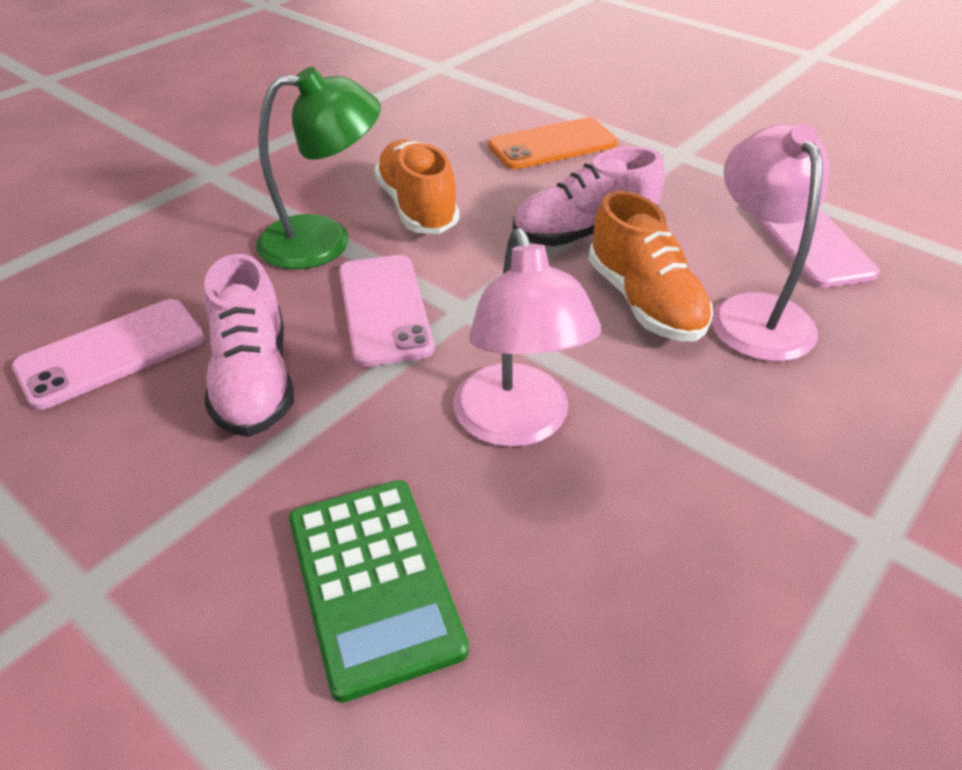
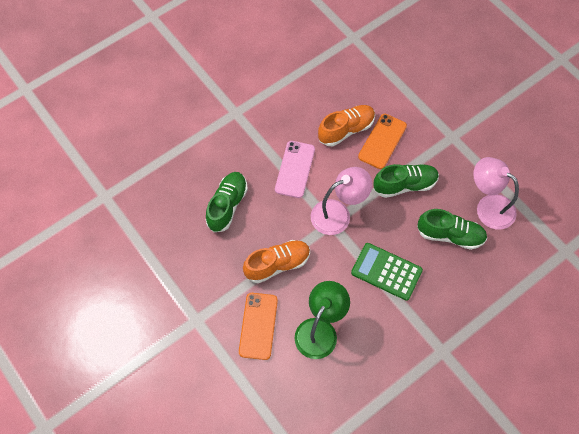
green shoe: 0 -> 3
orange phone: 1 -> 2
pink phone: 3 -> 1
pink shoe: 2 -> 0

